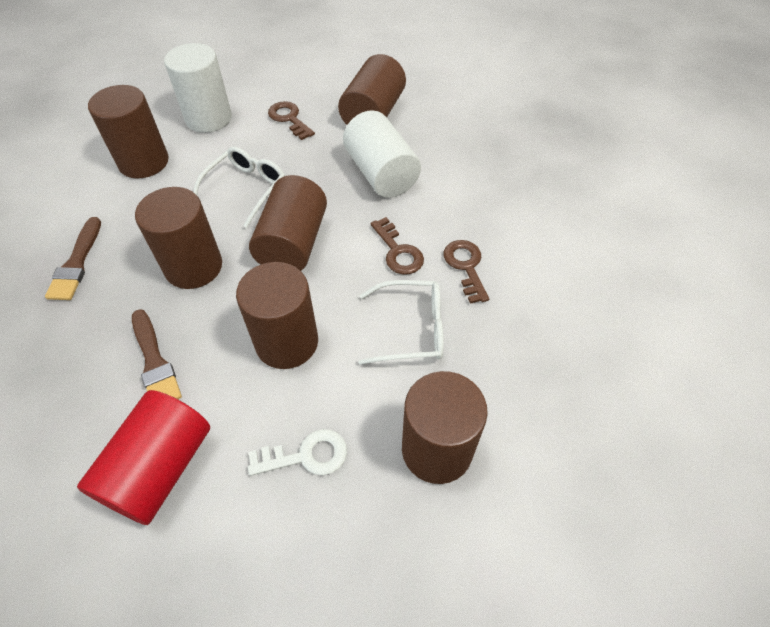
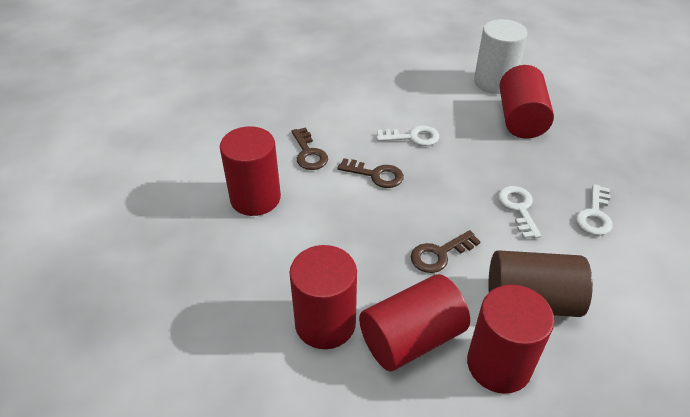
brown brush: 2 -> 0
brown cylinder: 6 -> 1
red cylinder: 1 -> 5
white cylinder: 2 -> 1
white glasses: 2 -> 0
white key: 1 -> 3

